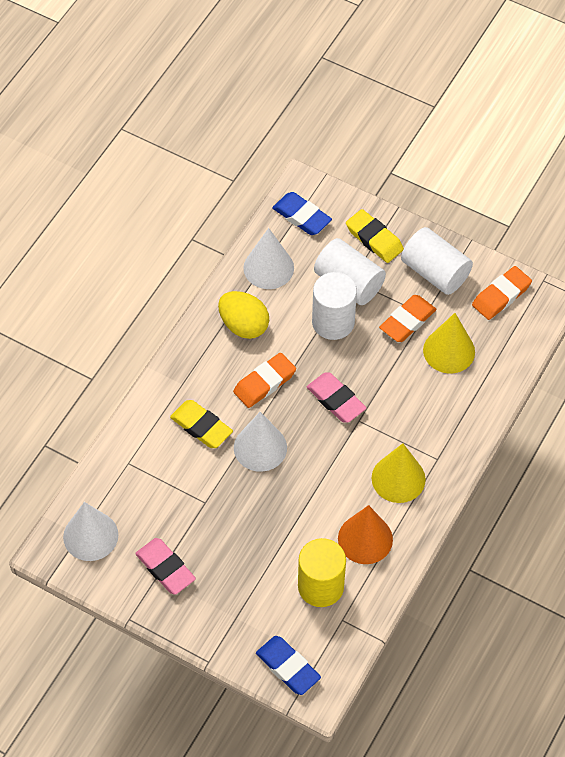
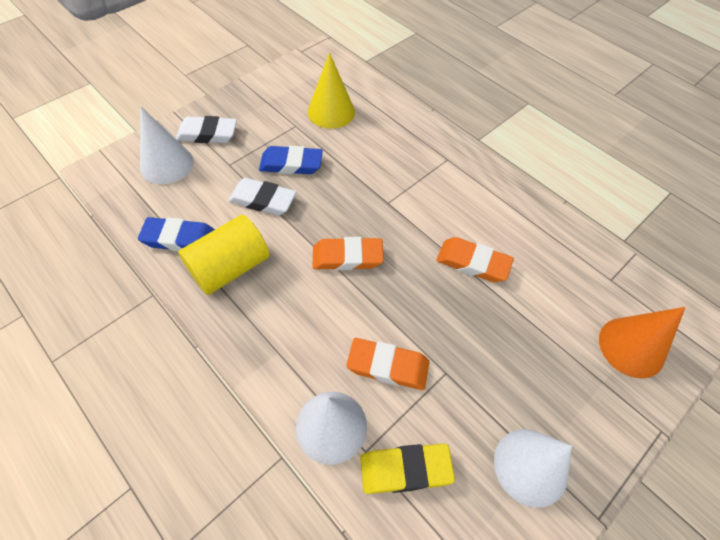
pink eraser: 2 -> 0
white cylinder: 3 -> 0
white eraser: 0 -> 2
yellow cone: 2 -> 1
yellow egg: 1 -> 0
yellow eraser: 2 -> 1

